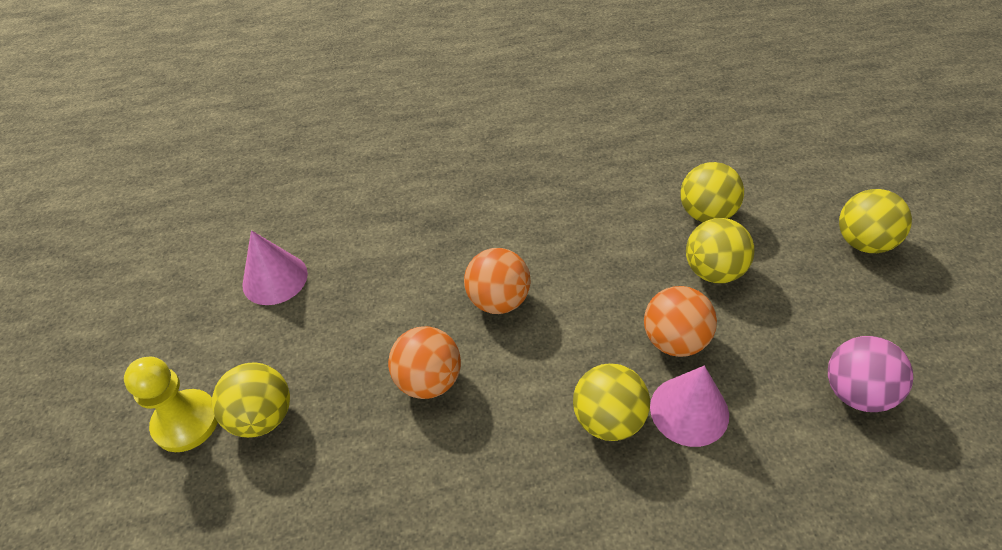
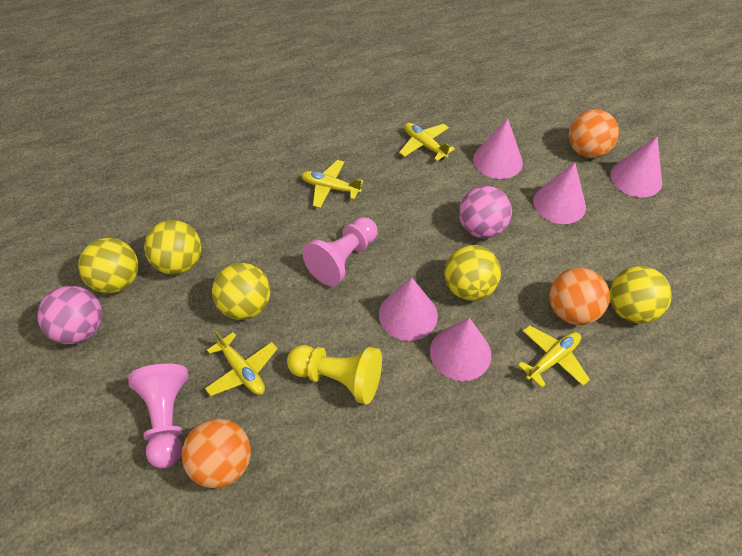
pink ball: 1 -> 2
pink cone: 2 -> 5
pink pawn: 0 -> 2
yellow plane: 0 -> 4

